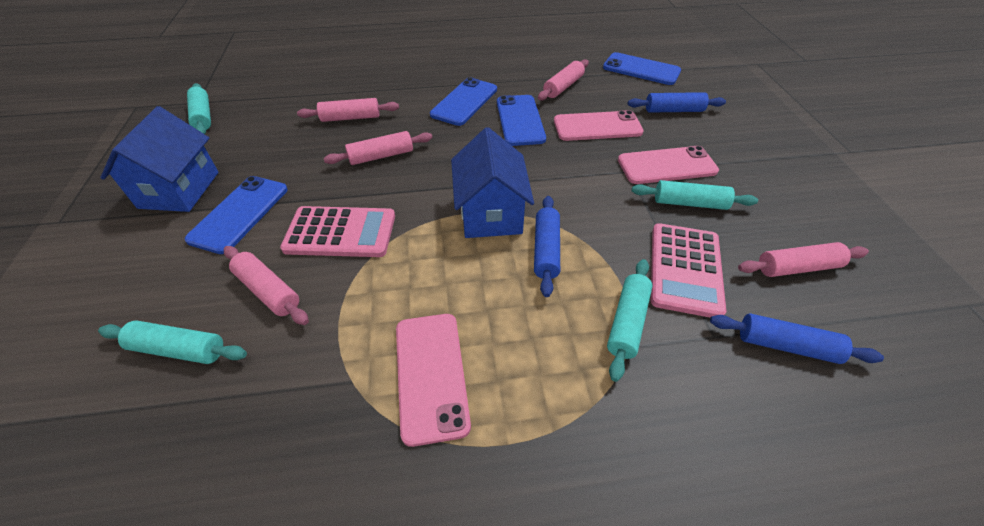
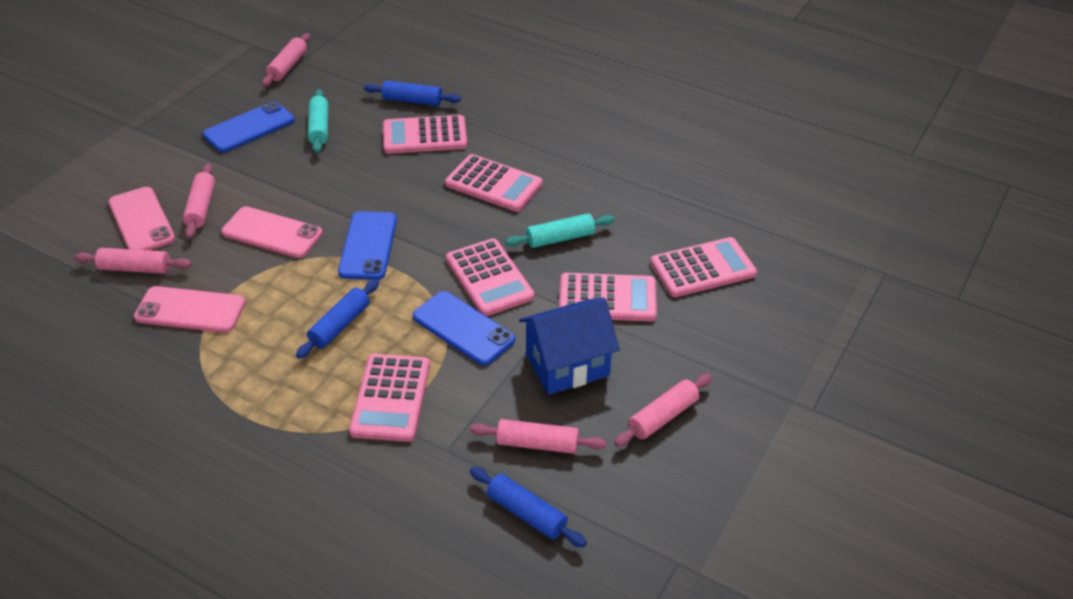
blue house: 2 -> 1
blue phone: 4 -> 3
pink calculator: 2 -> 6
turquoise rolling pin: 4 -> 2

